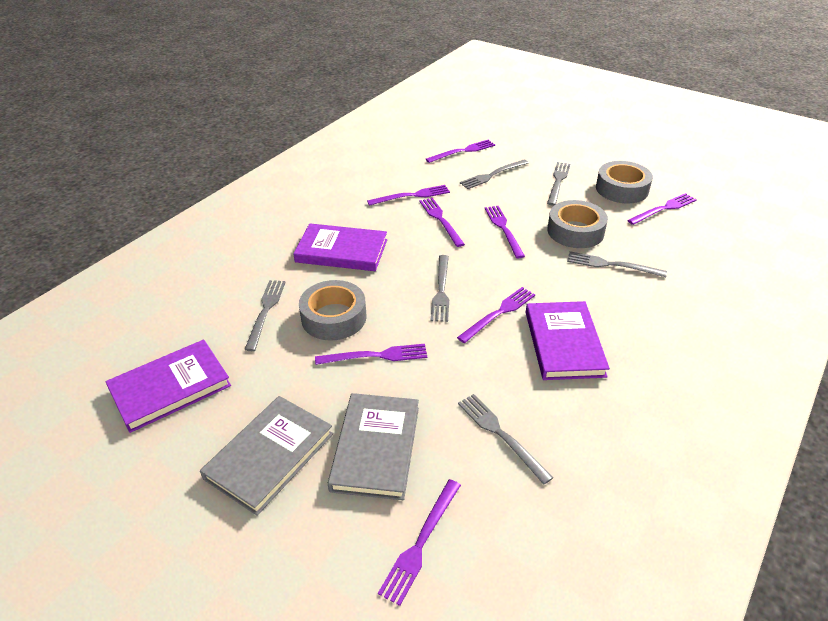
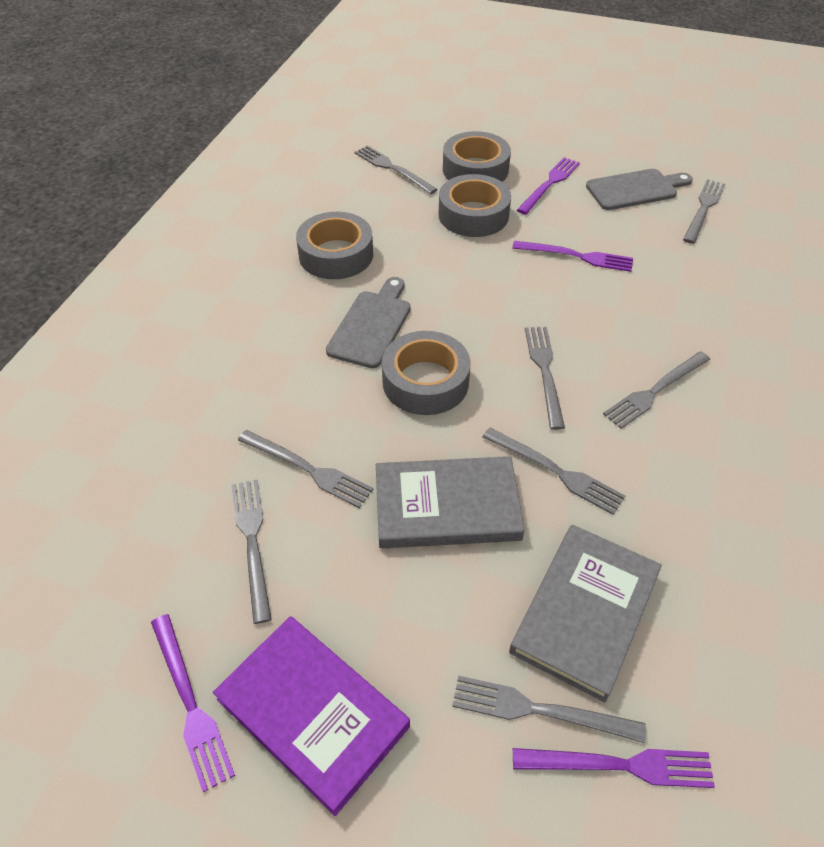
grey cutting board: 0 -> 2
grey fork: 6 -> 8
grey tape: 3 -> 4
purple book: 3 -> 1
purple fork: 8 -> 4

